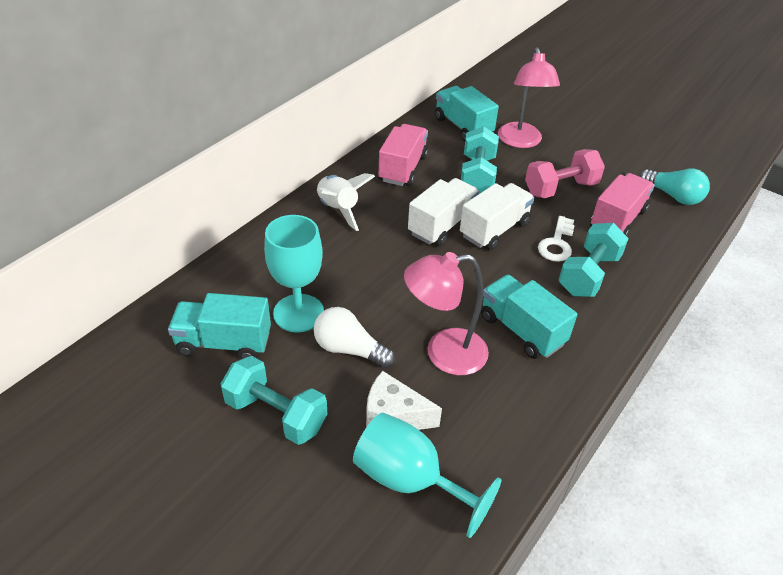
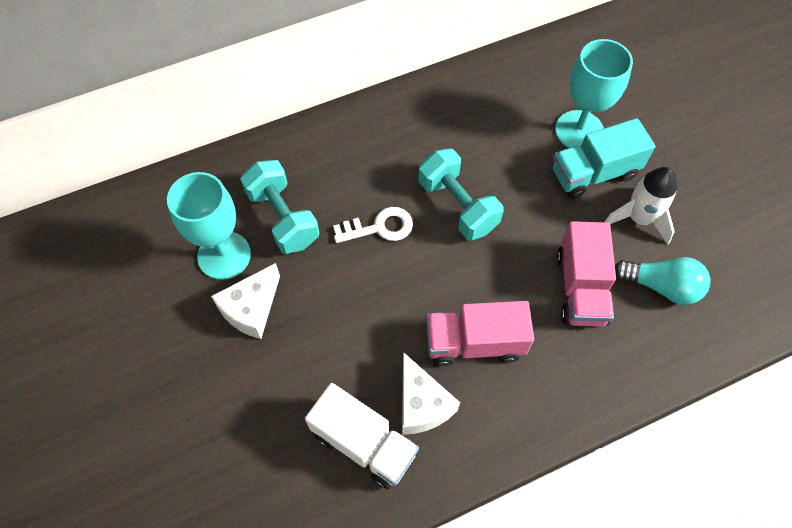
pink dumbbell: 1 -> 0
pink lamp: 2 -> 0
turquoise dumbbell: 3 -> 2
turquoise truck: 3 -> 1
white cheese: 1 -> 2
white light bulb: 1 -> 0
white truck: 2 -> 1

